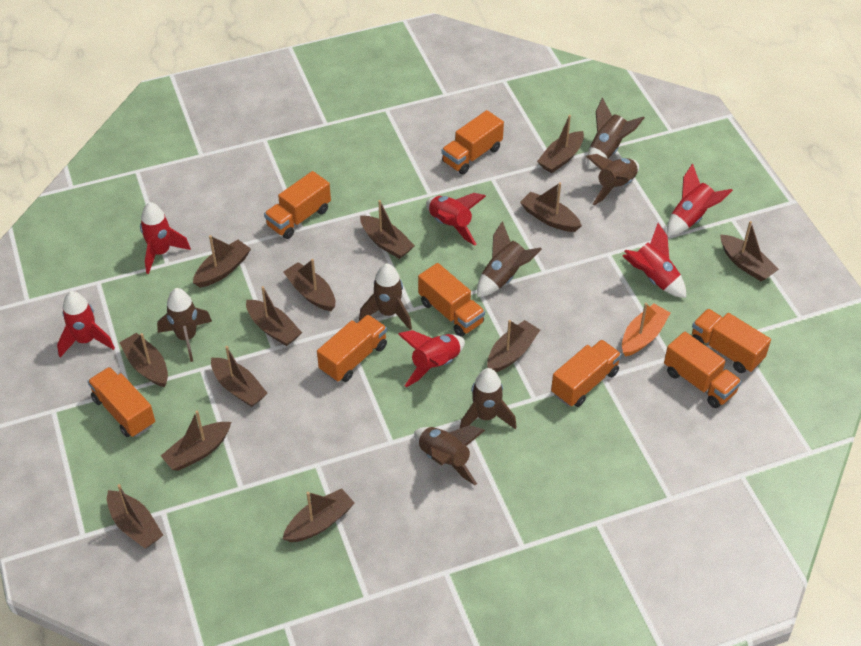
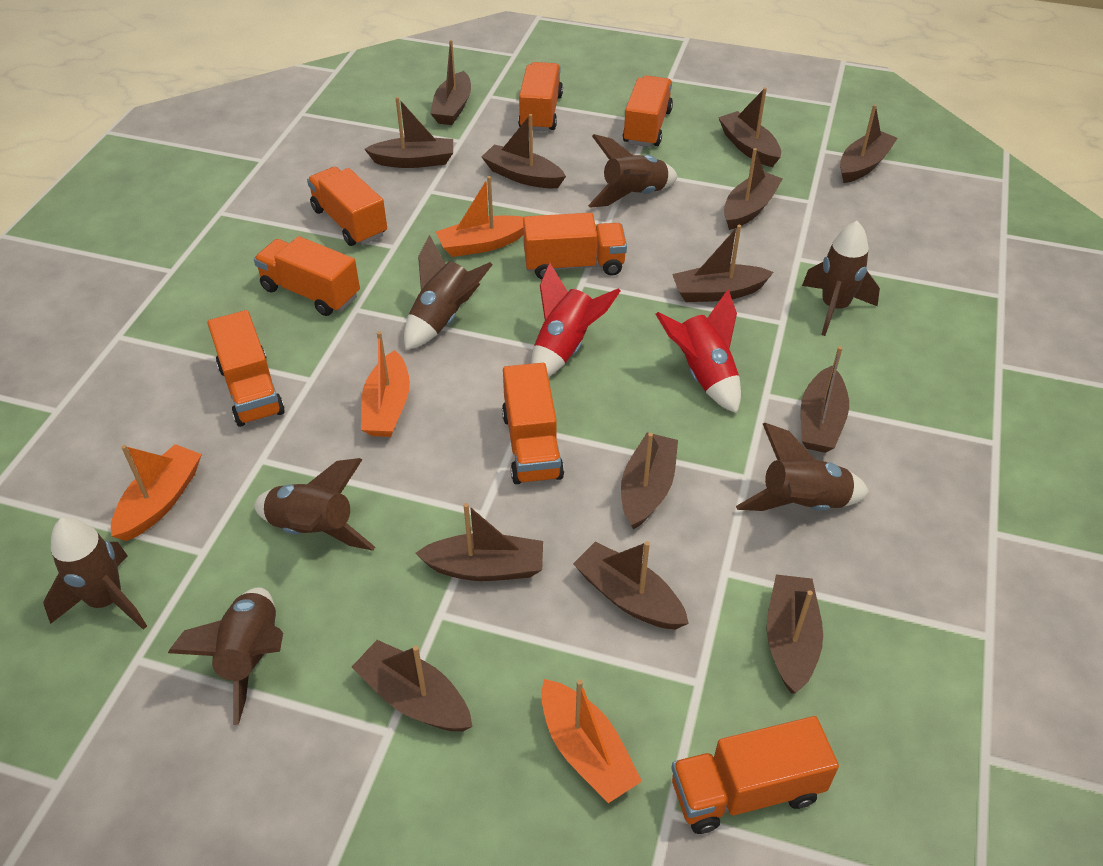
orange boat: 1 -> 4
red rocket: 6 -> 2

